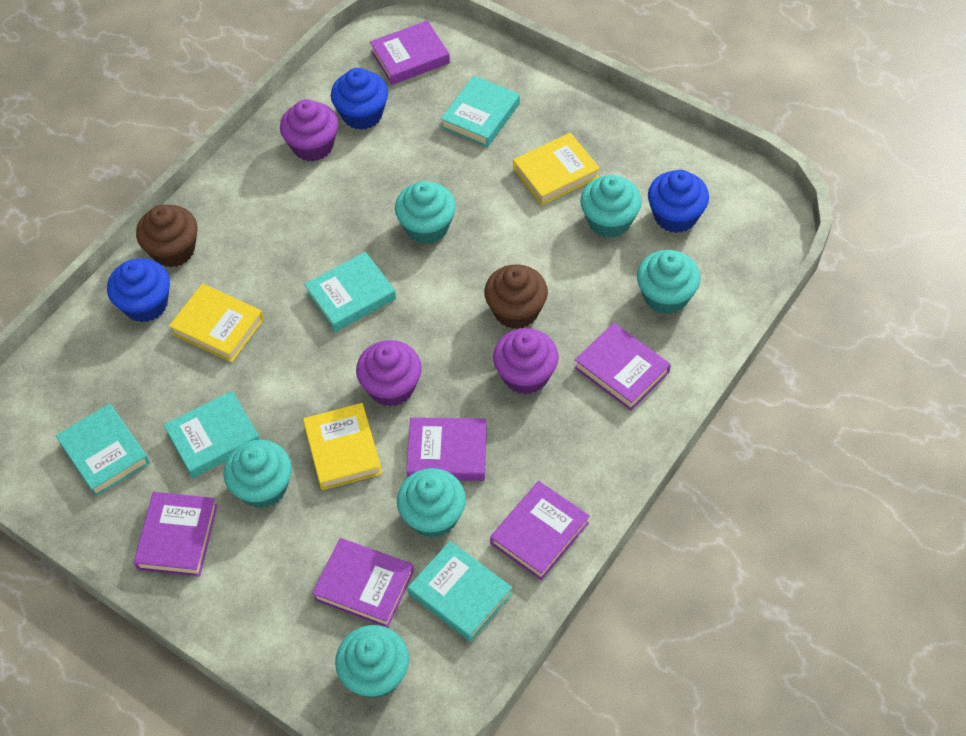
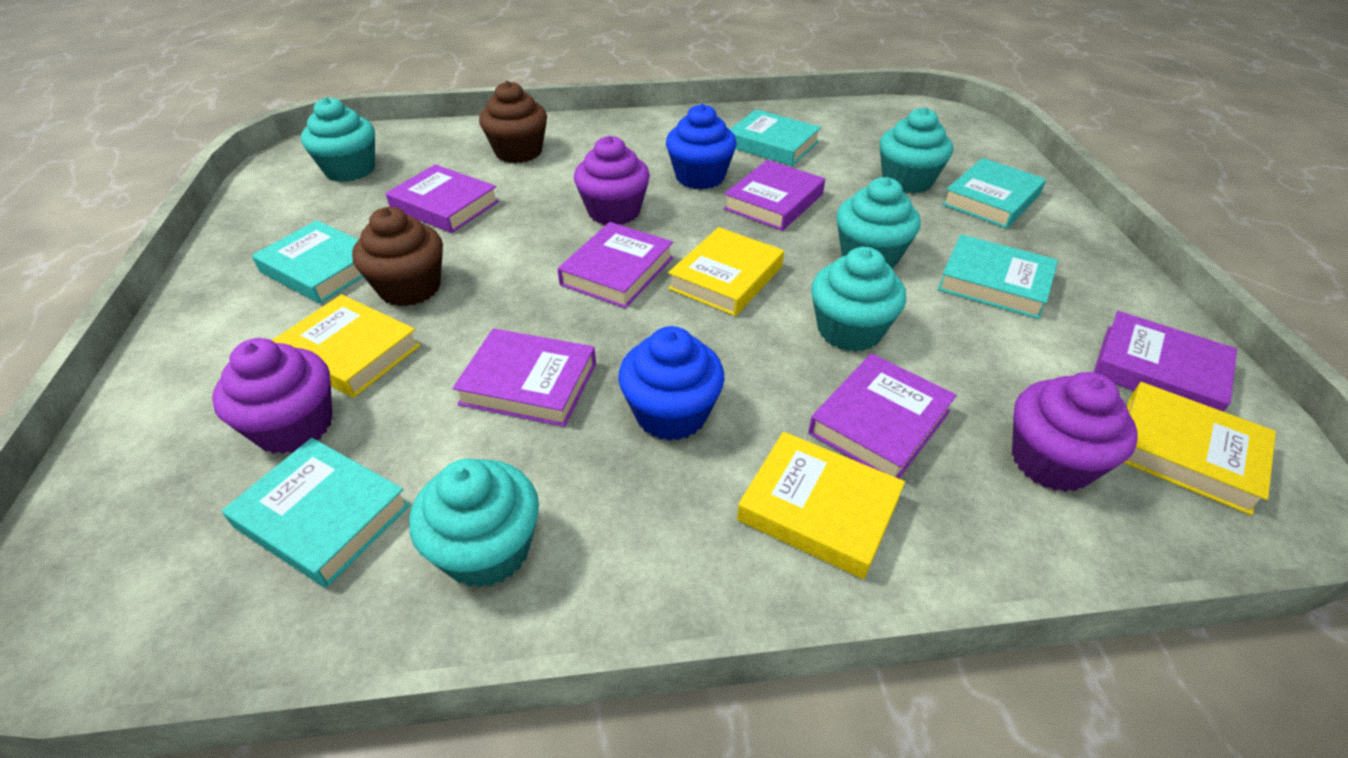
blue cupcake: 3 -> 2
turquoise cupcake: 6 -> 5
yellow book: 3 -> 4

